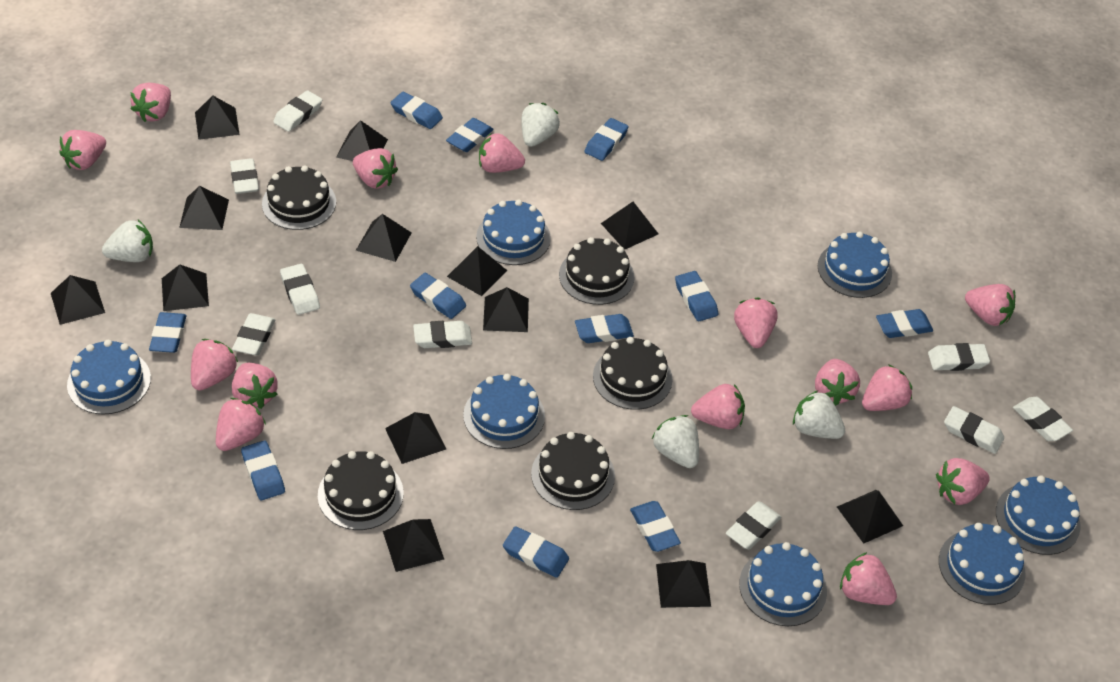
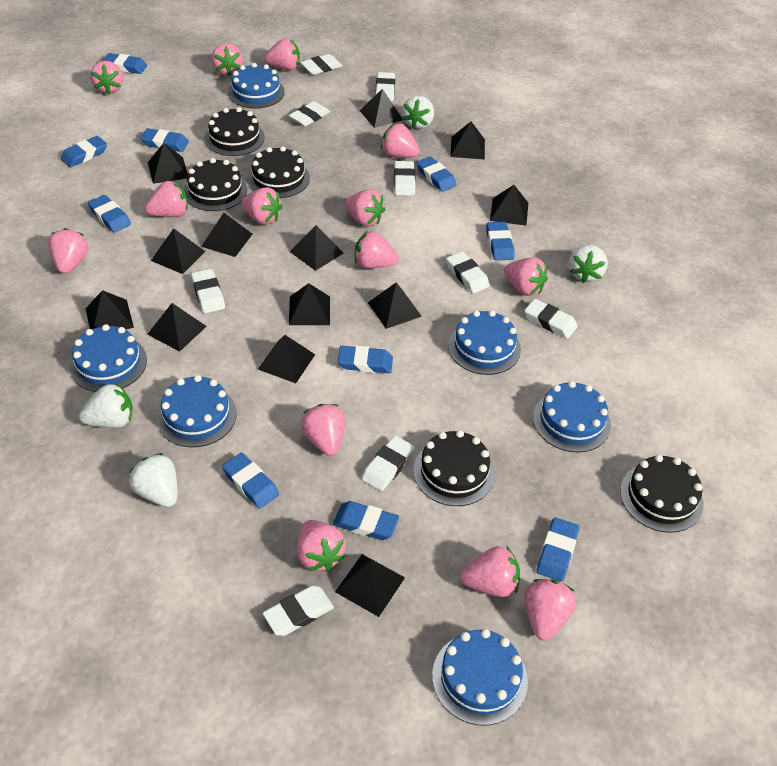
blue cake: 7 -> 6
blue eraser: 11 -> 10

